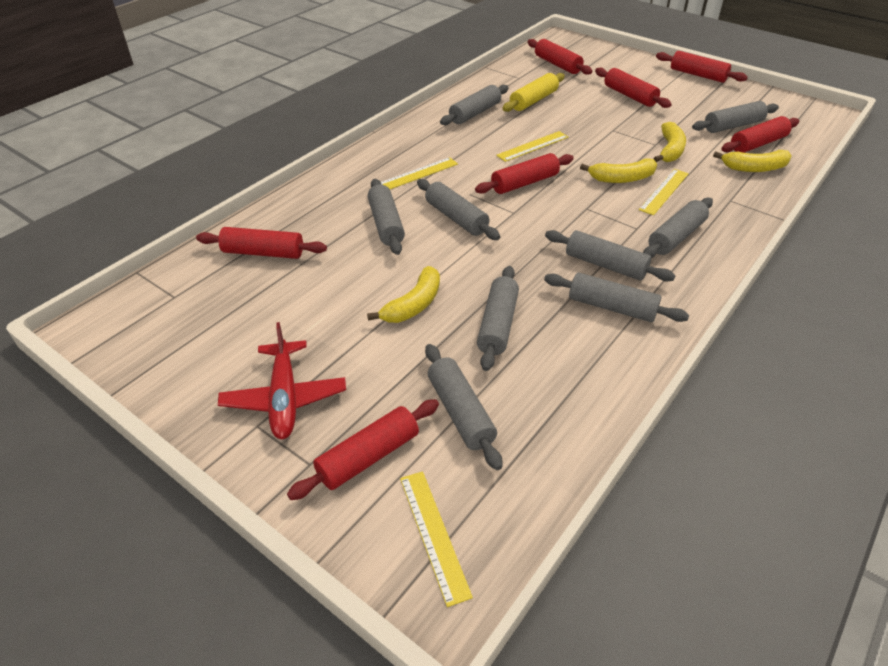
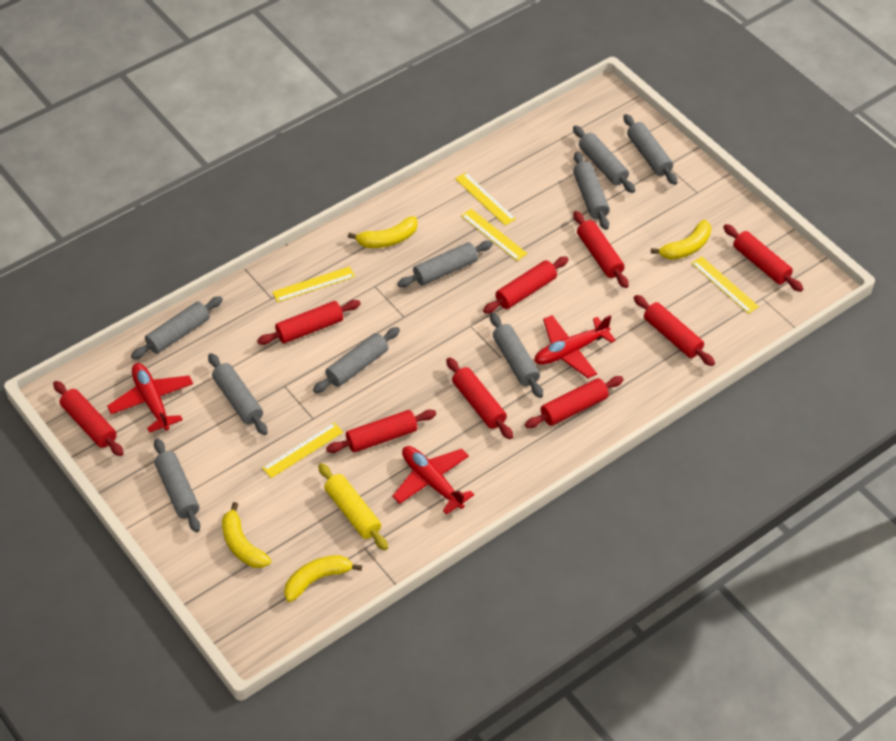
red plane: 1 -> 3
red rolling pin: 7 -> 9
yellow ruler: 4 -> 5

